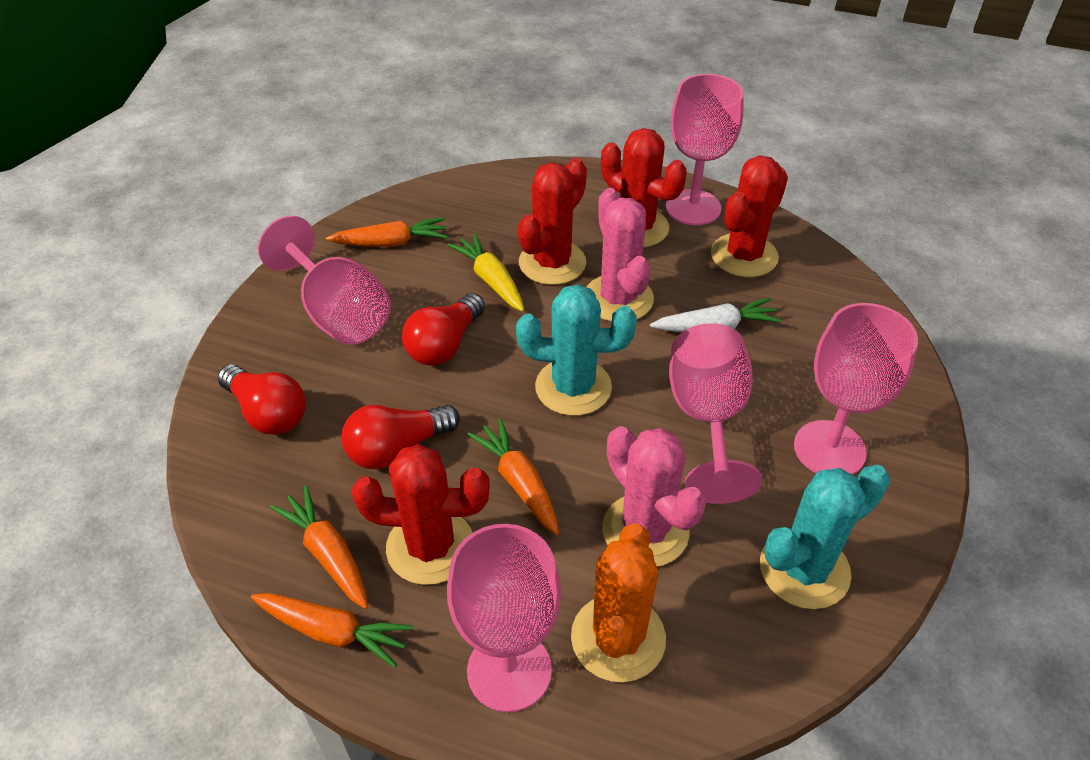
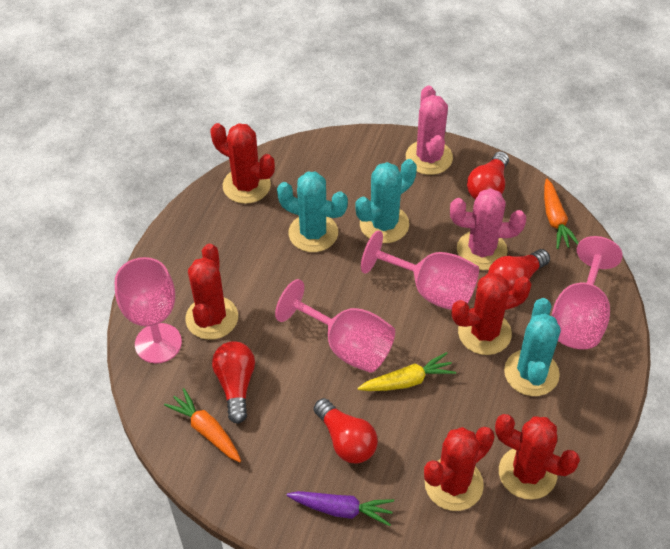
orange cactus: 1 -> 0
orange carrot: 4 -> 2
pink goblet: 5 -> 4
purple carrot: 0 -> 1
red cactus: 4 -> 5
red light bulb: 3 -> 4
turquoise cactus: 2 -> 3
white carrot: 1 -> 0

